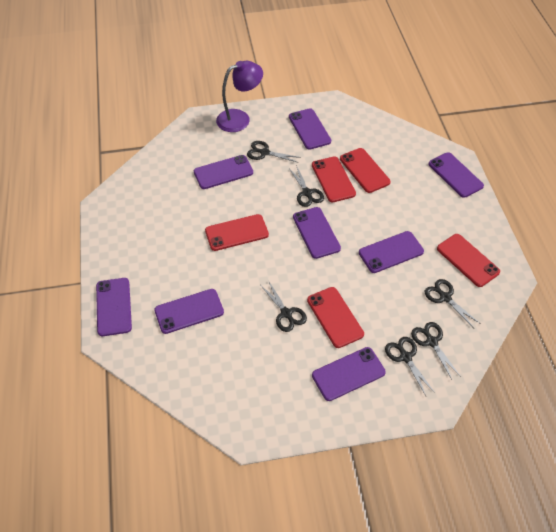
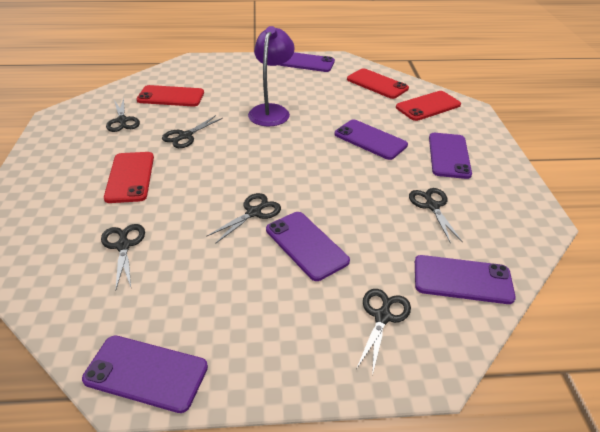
purple phone: 8 -> 6
red phone: 5 -> 4

